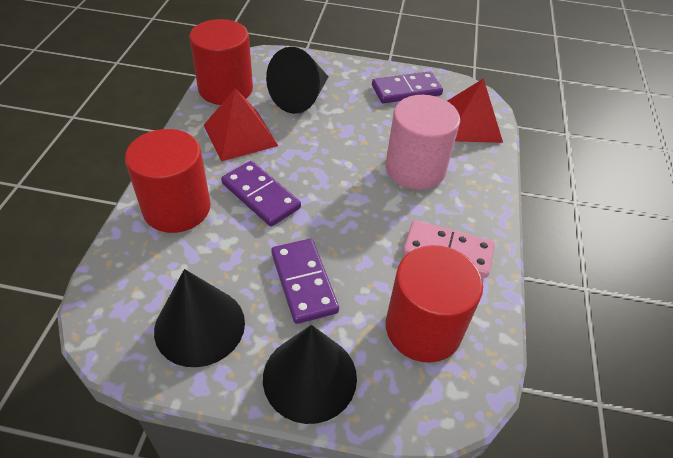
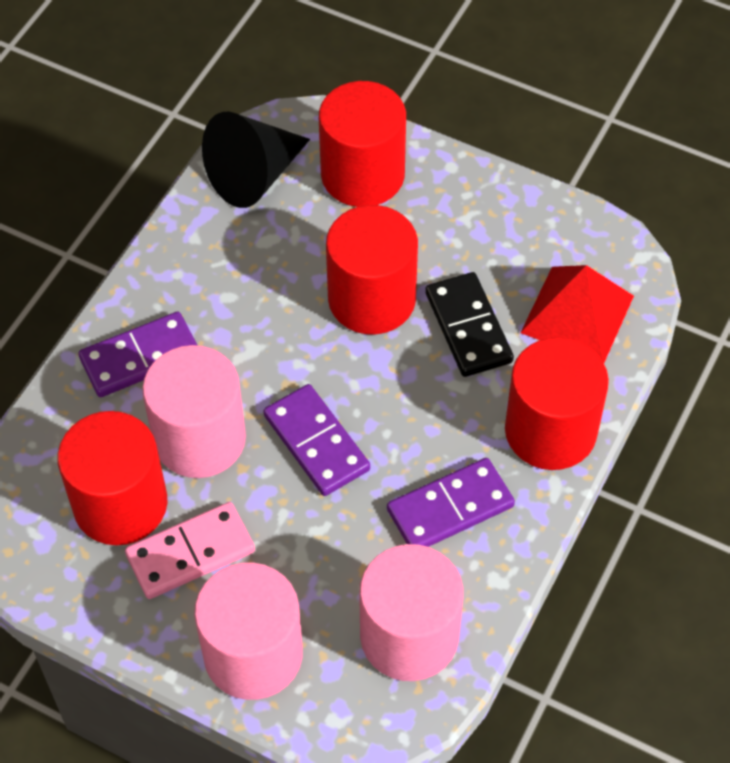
black cone: 3 -> 1
black domino: 0 -> 1
pink cylinder: 1 -> 3
red cylinder: 3 -> 4
red pyramid: 2 -> 1

